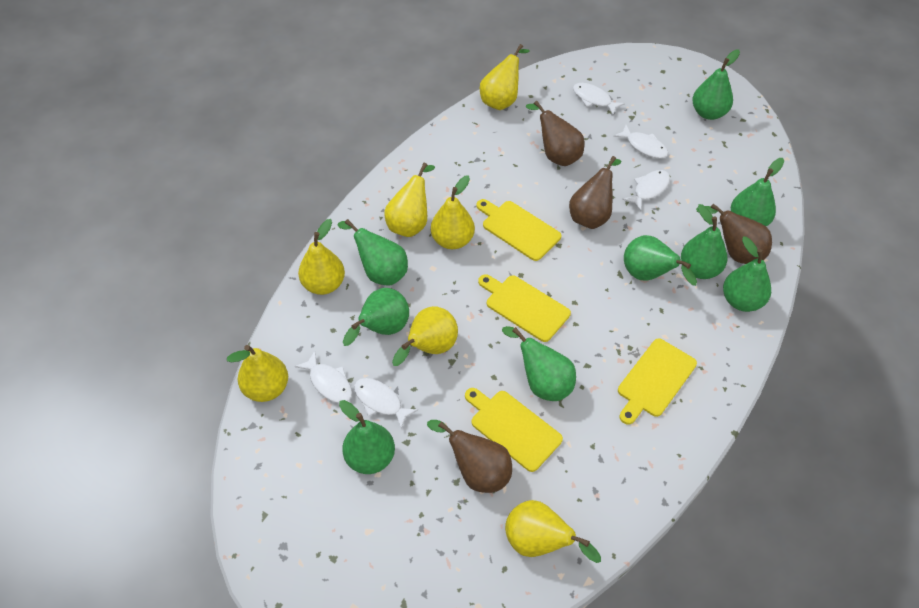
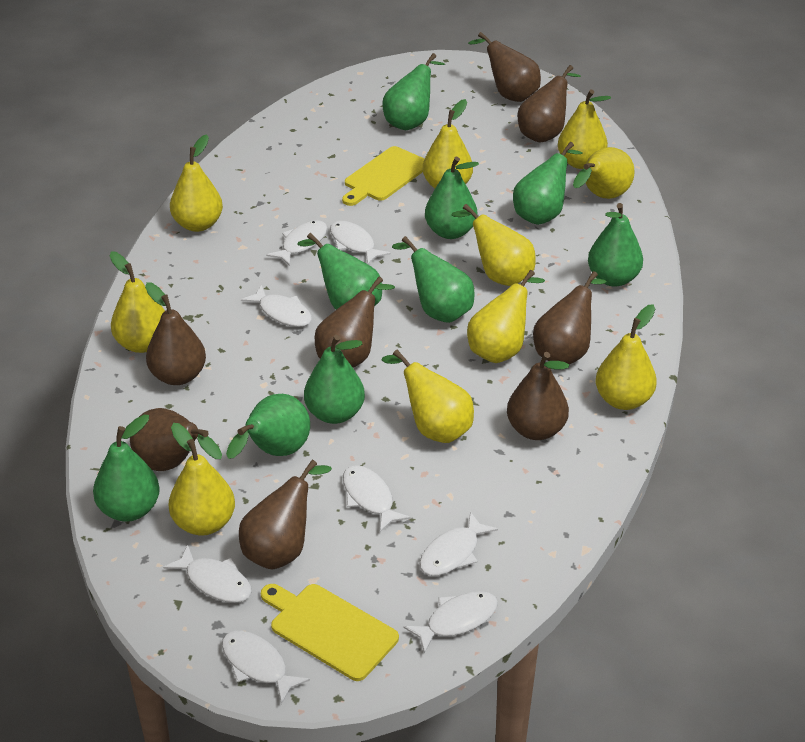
brown pear: 4 -> 8
white fish: 5 -> 8
yellow cutting board: 4 -> 2
yellow pear: 7 -> 10

